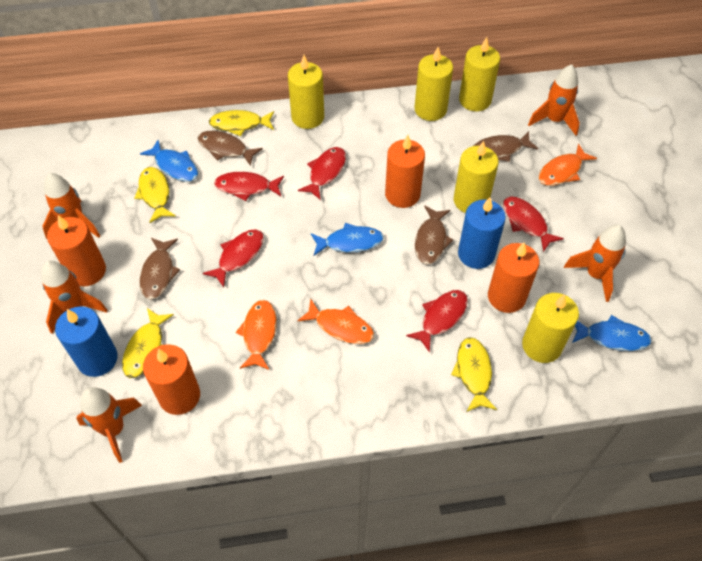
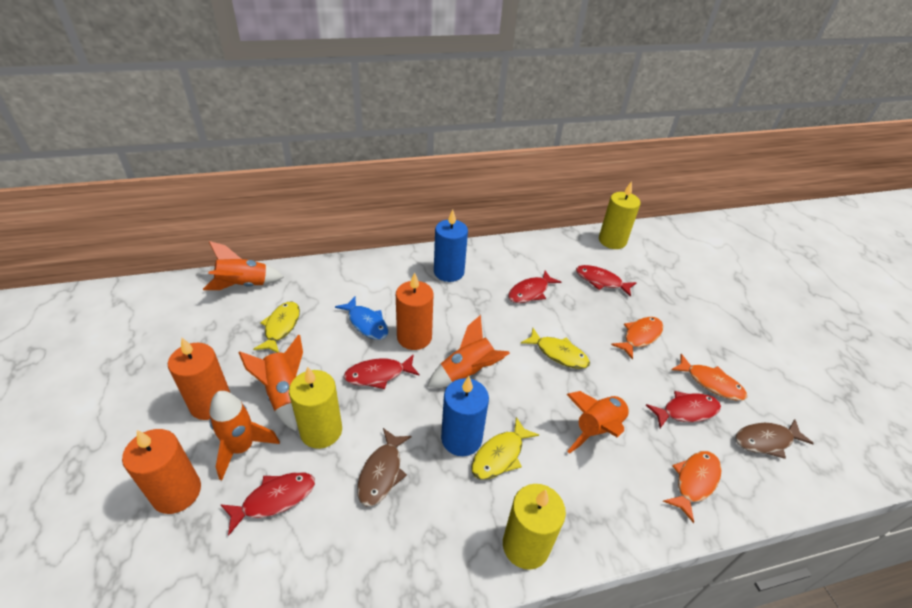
blue fish: 3 -> 1
brown fish: 4 -> 2
orange candle: 4 -> 3
yellow candle: 5 -> 3
yellow fish: 4 -> 3

